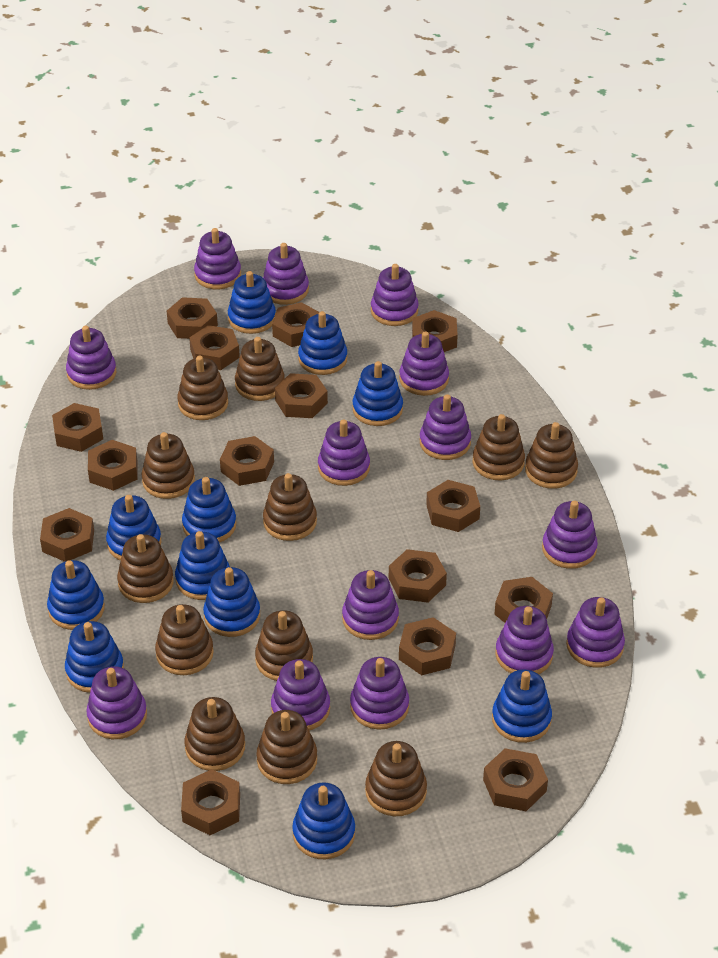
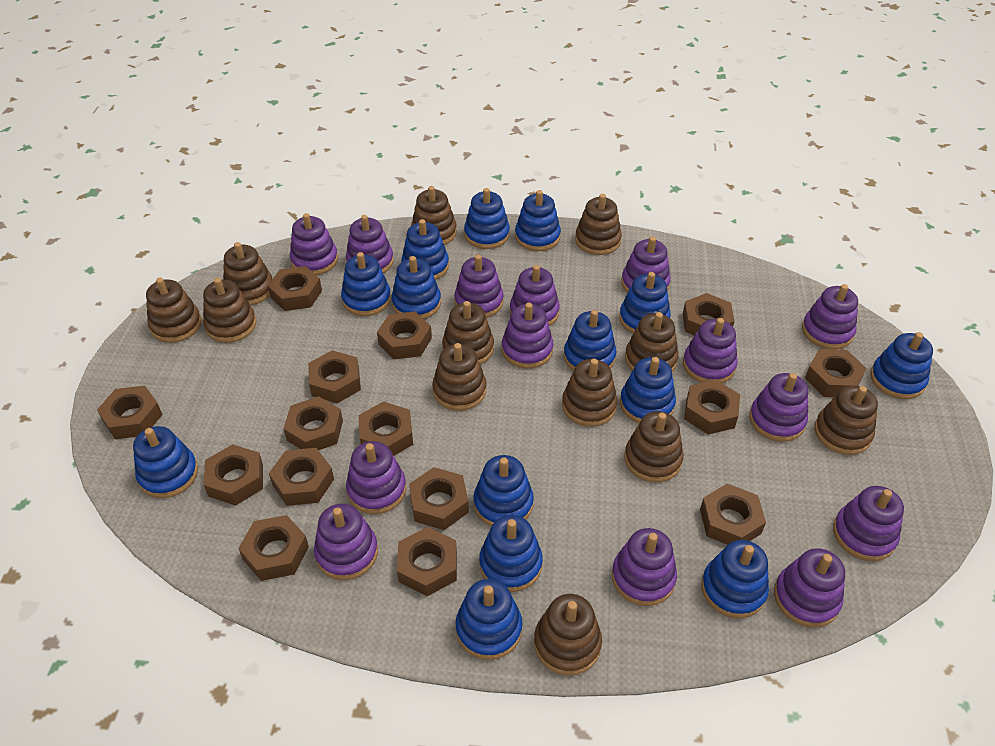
blue stacking toy: 11 -> 14

